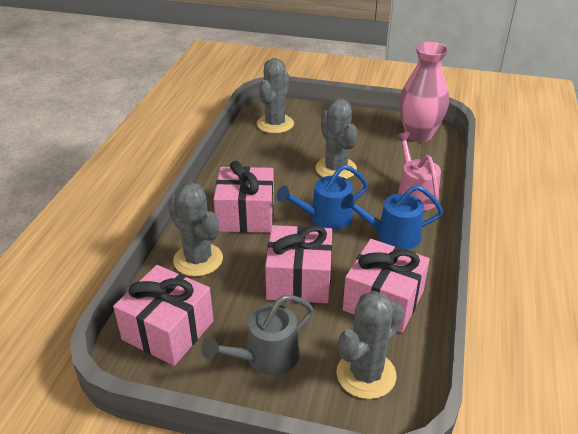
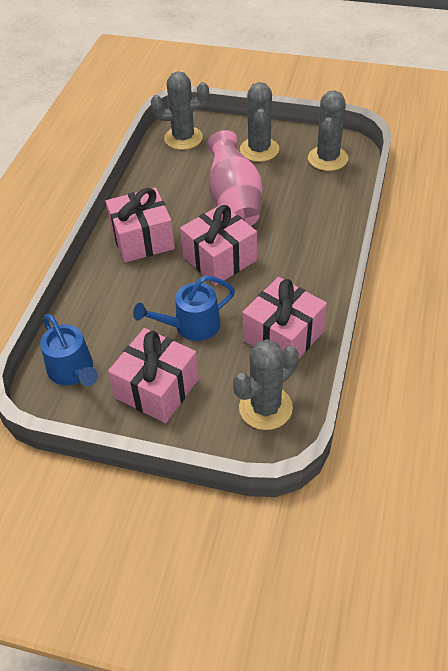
grey watering can: 1 -> 0
pink watering can: 1 -> 0

